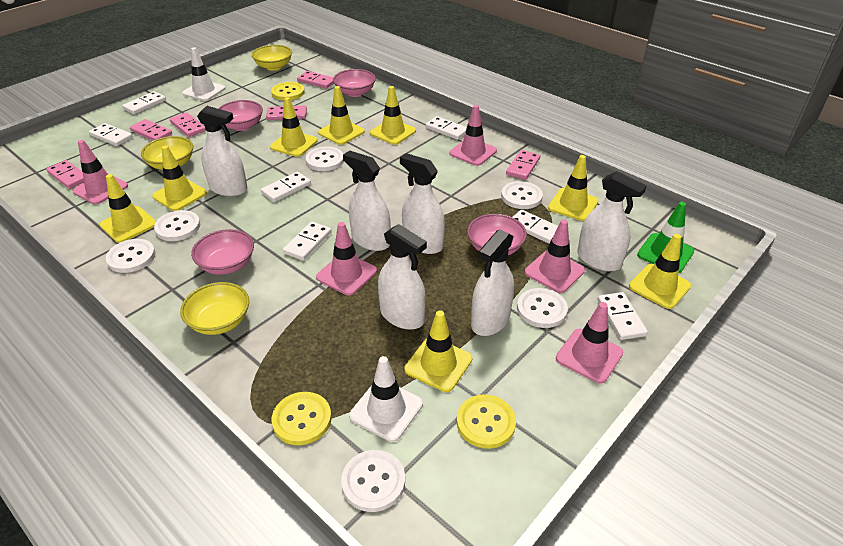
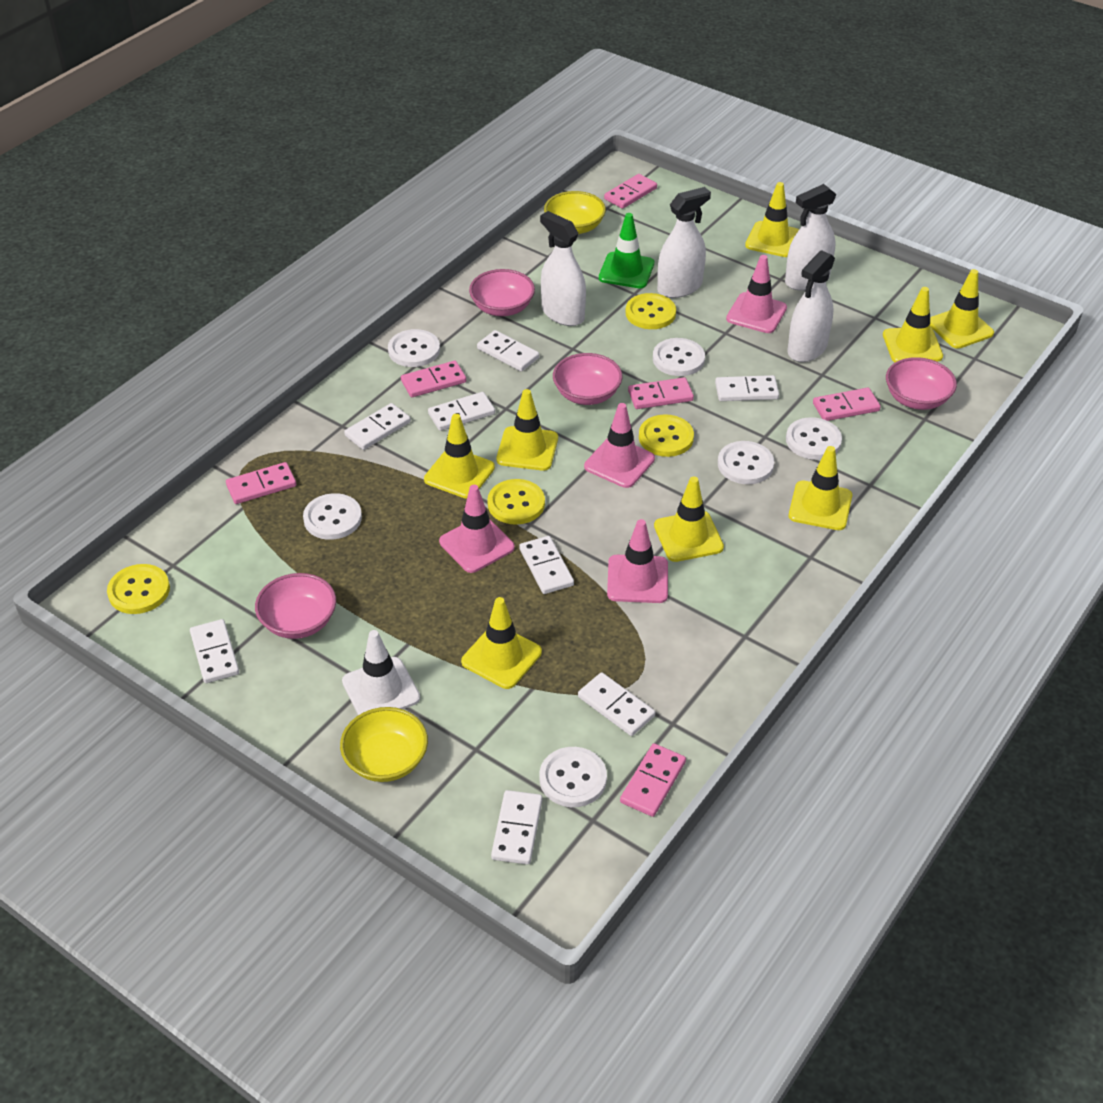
pink traffic cone: 5 -> 4
white domino: 7 -> 8
white spray bottle: 6 -> 4
white traffic cone: 2 -> 1
yellow bowl: 3 -> 2
yellow button: 3 -> 4

